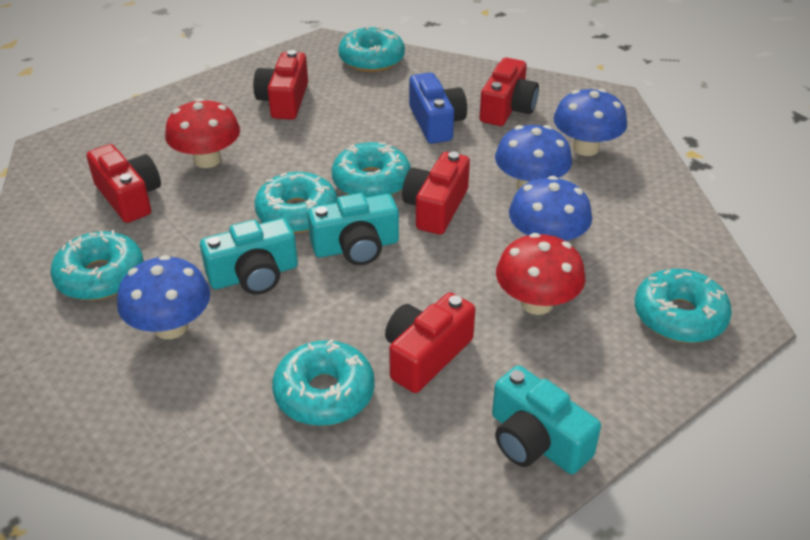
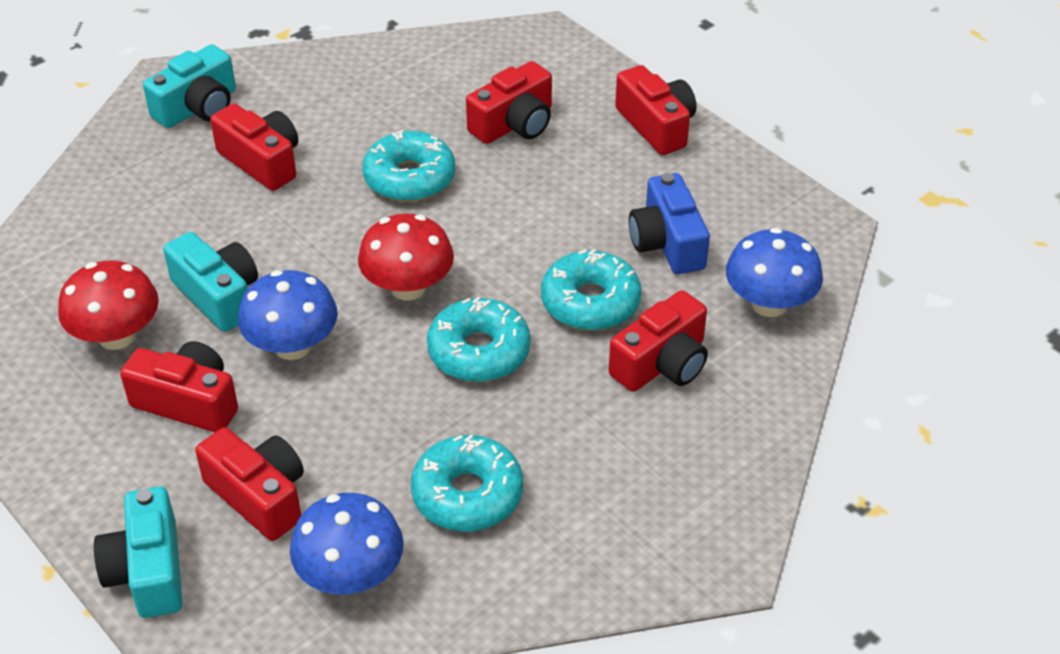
blue mushroom: 4 -> 3
red camera: 5 -> 6
turquoise donut: 6 -> 4

